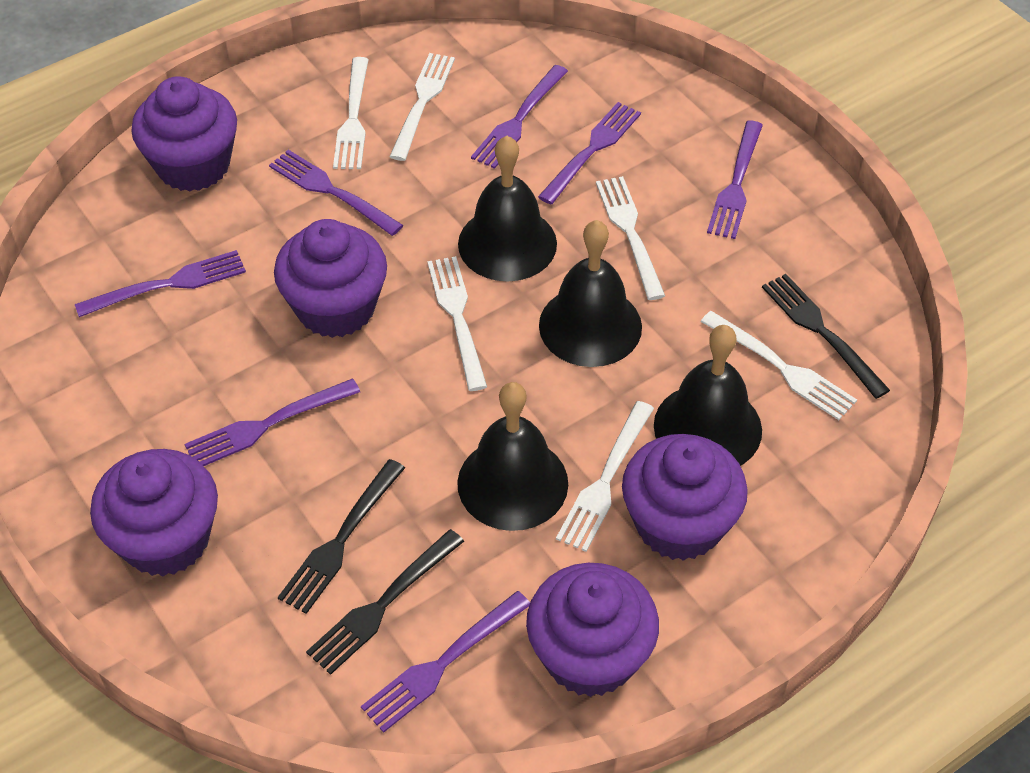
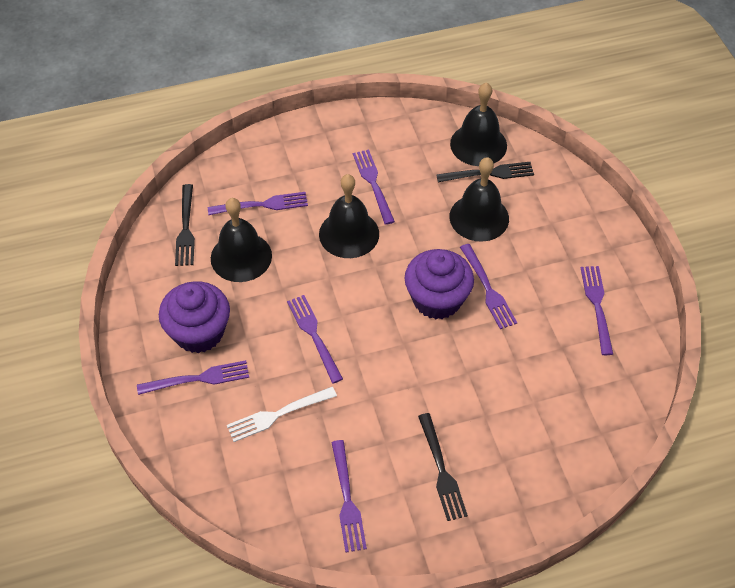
purple cupcake: 5 -> 2
white fork: 6 -> 1

